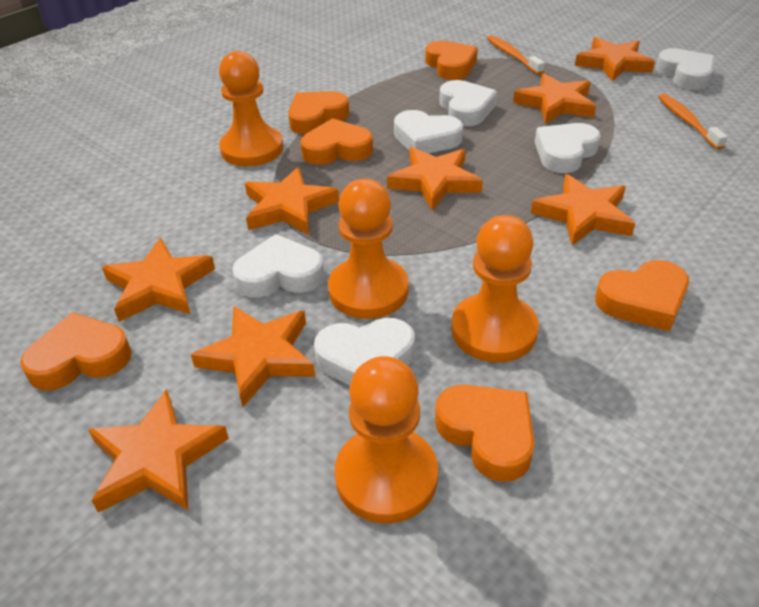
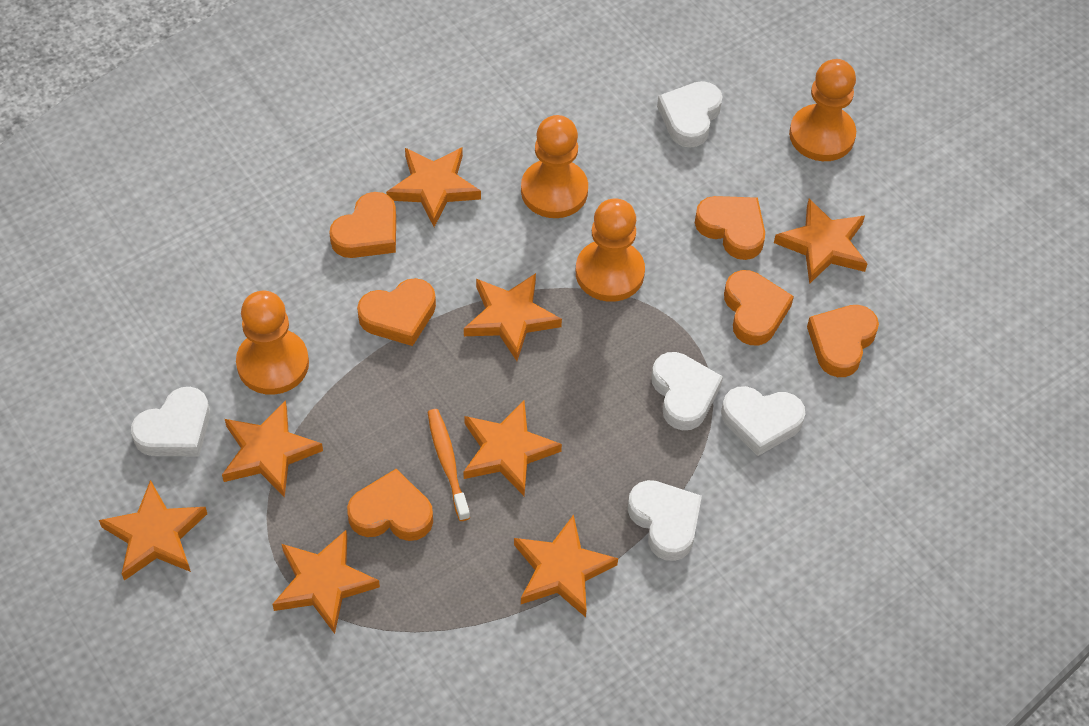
orange toothbrush: 2 -> 1
white heart: 6 -> 5

